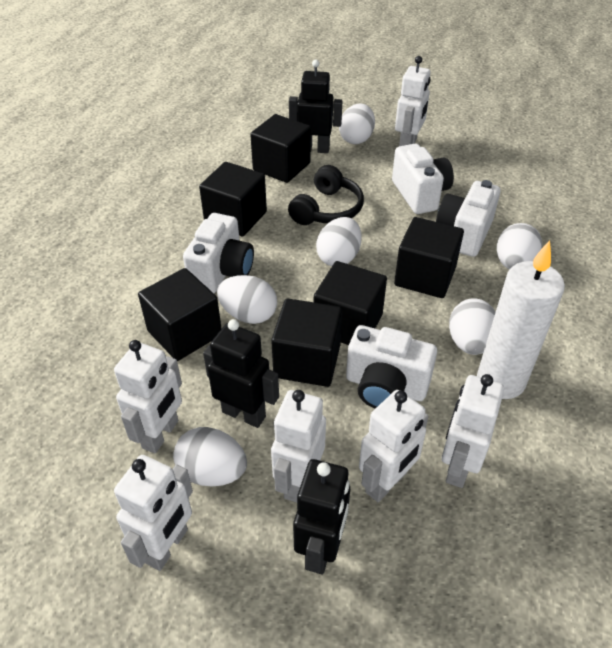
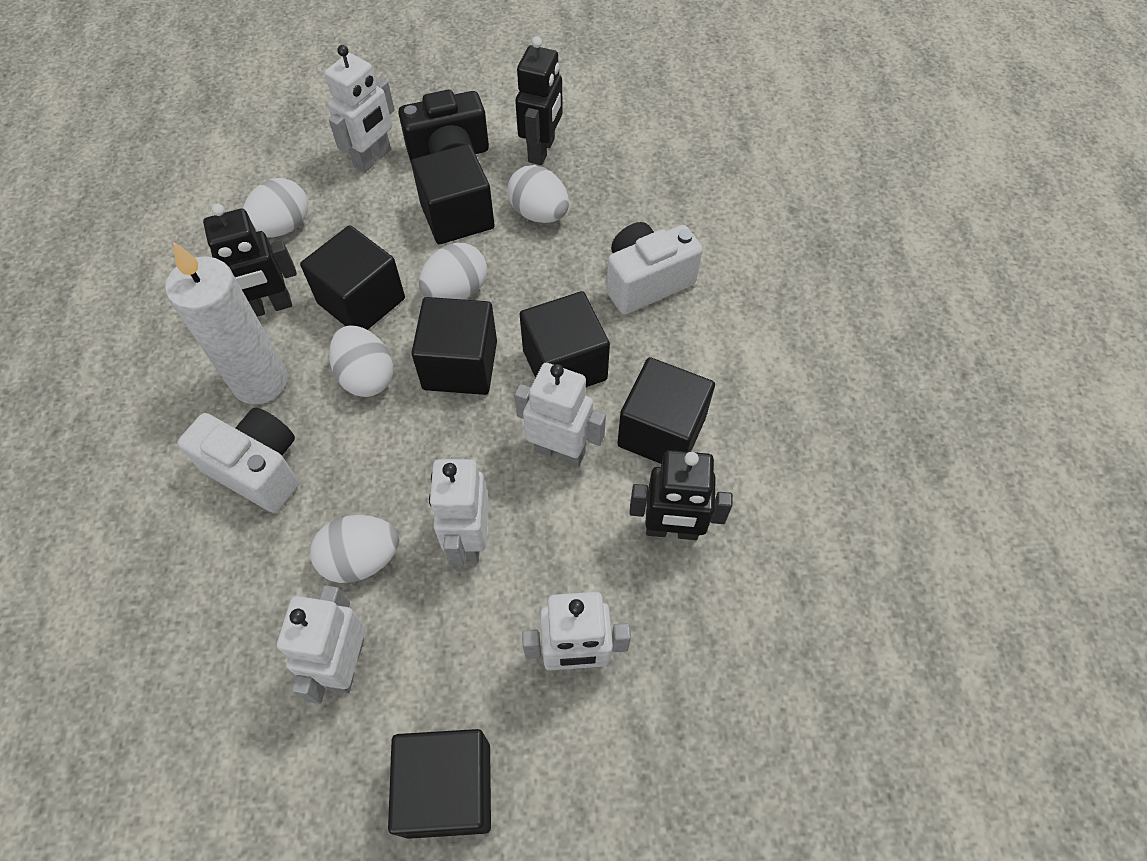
black camera: 0 -> 1
black headphones: 1 -> 0
white camera: 4 -> 2
white egg: 6 -> 5
white robot: 6 -> 5

